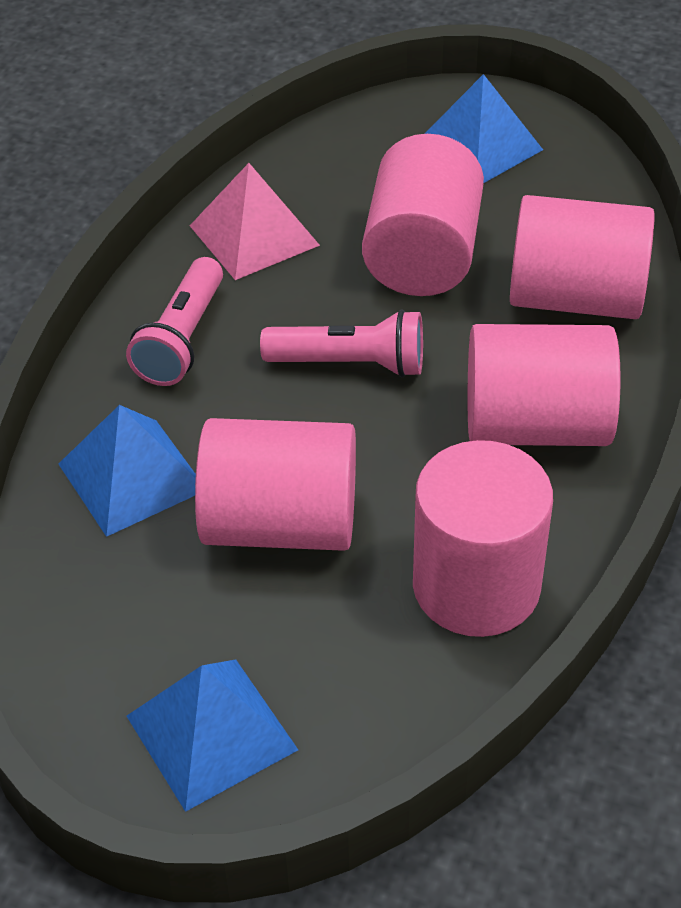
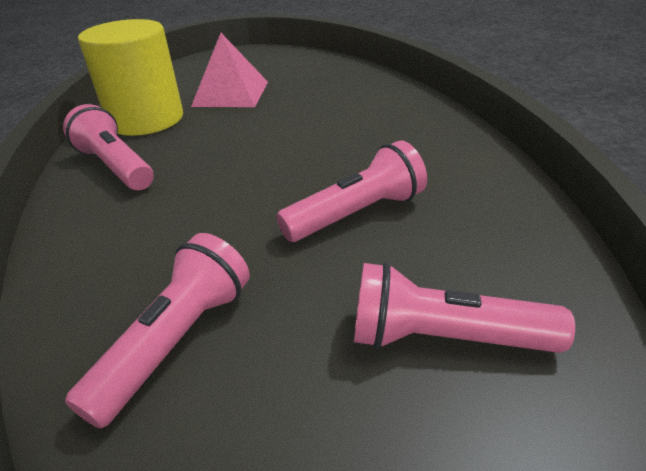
blue pyramid: 3 -> 0
pink cylinder: 5 -> 0
pink flashlight: 2 -> 4
yellow cylinder: 0 -> 1

